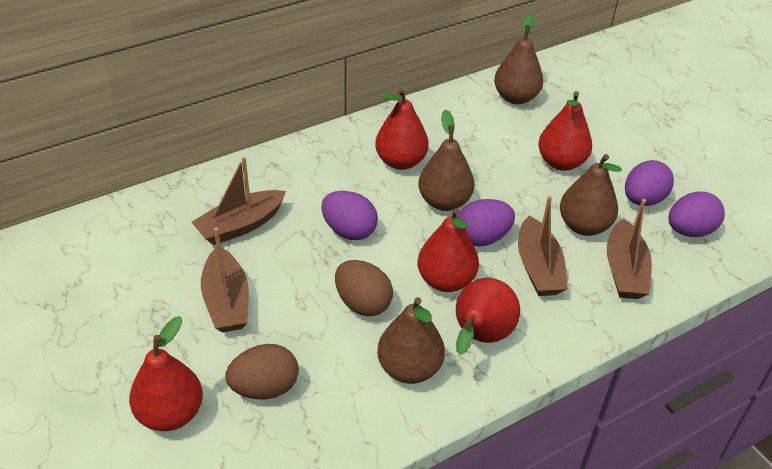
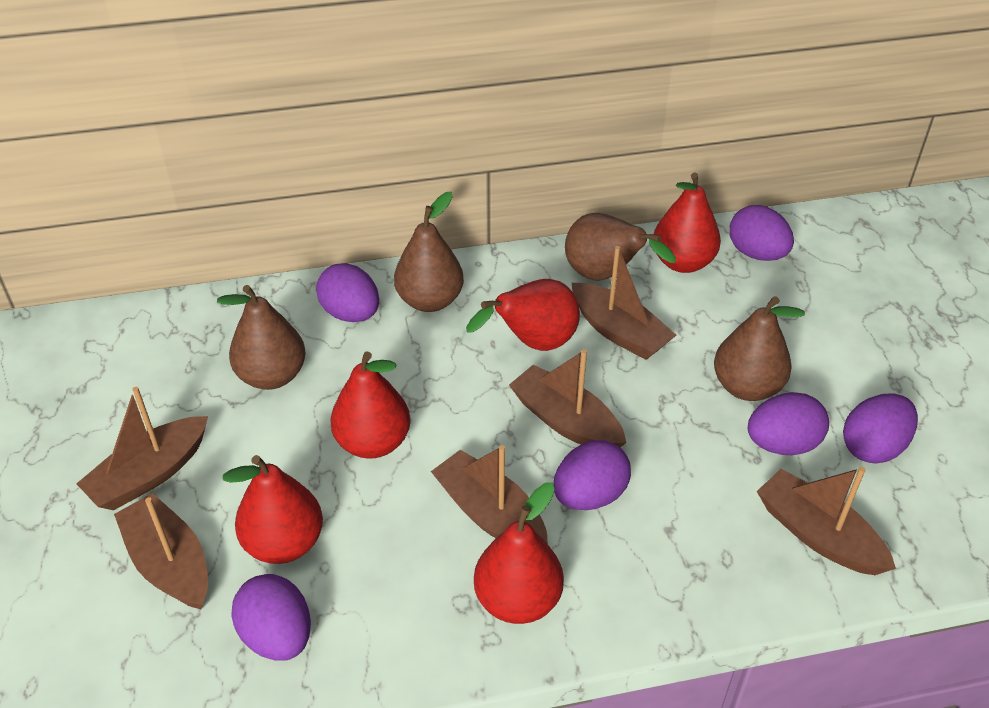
brown boat: 4 -> 6
brown egg: 2 -> 0
purple egg: 4 -> 6

